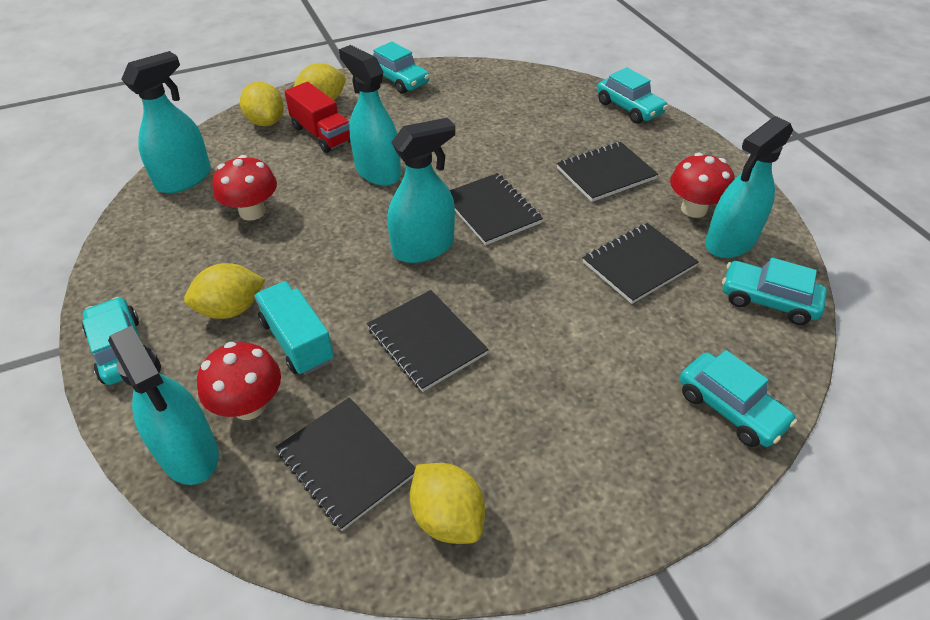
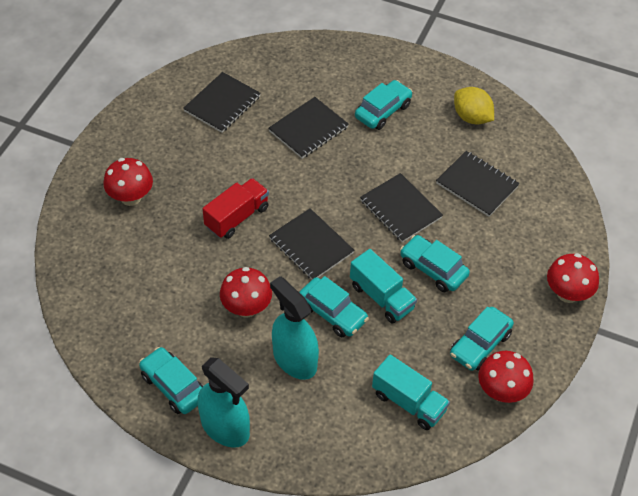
red mushroom: 3 -> 4
turquoise spray bottle: 5 -> 2
turquoise truck: 1 -> 2
yellow lemon: 4 -> 1

